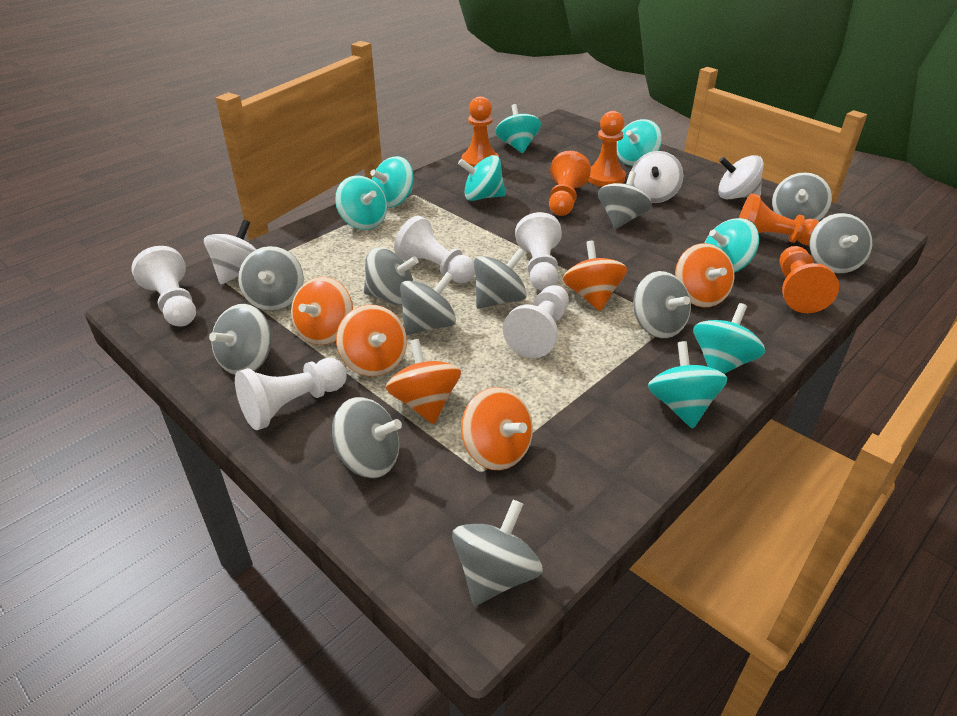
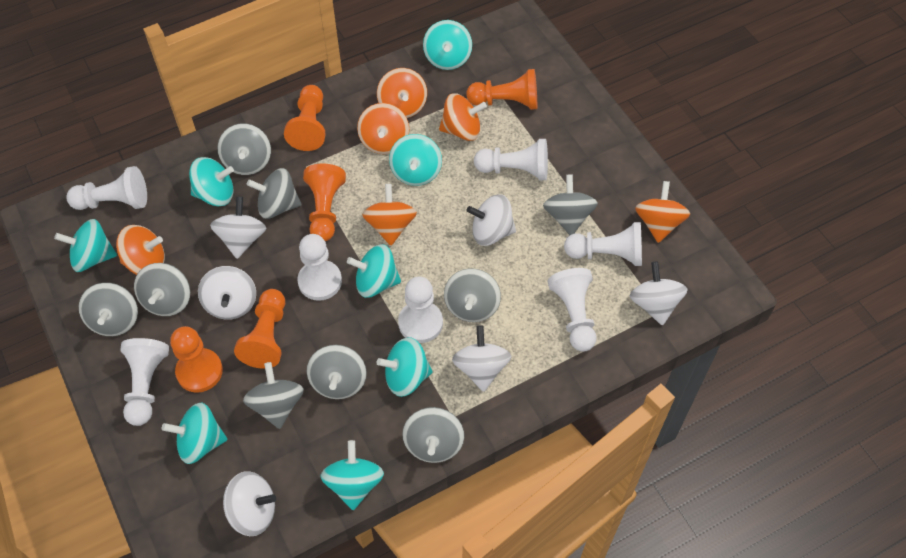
grey spinning top: 11 -> 9
white pawn: 5 -> 7
white spinning top: 3 -> 6

